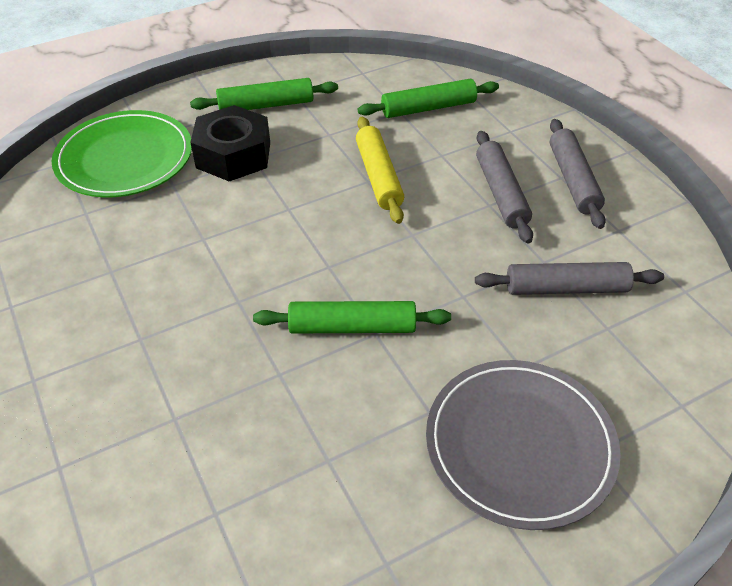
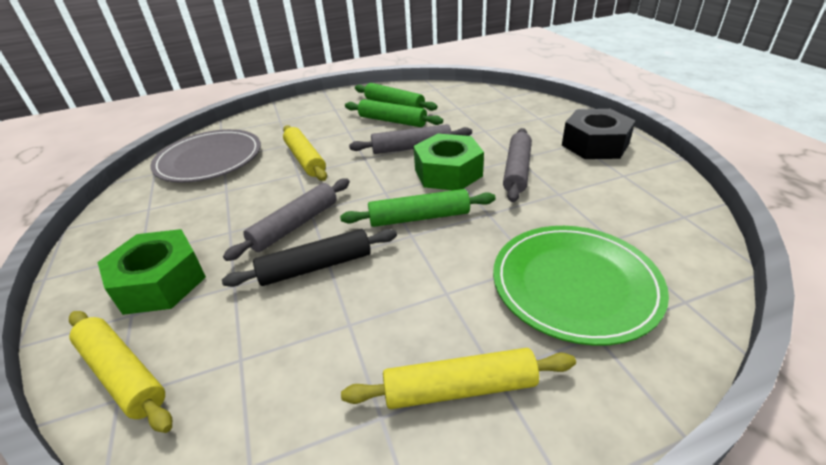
black rolling pin: 0 -> 1
green nut: 0 -> 2
yellow rolling pin: 1 -> 3

